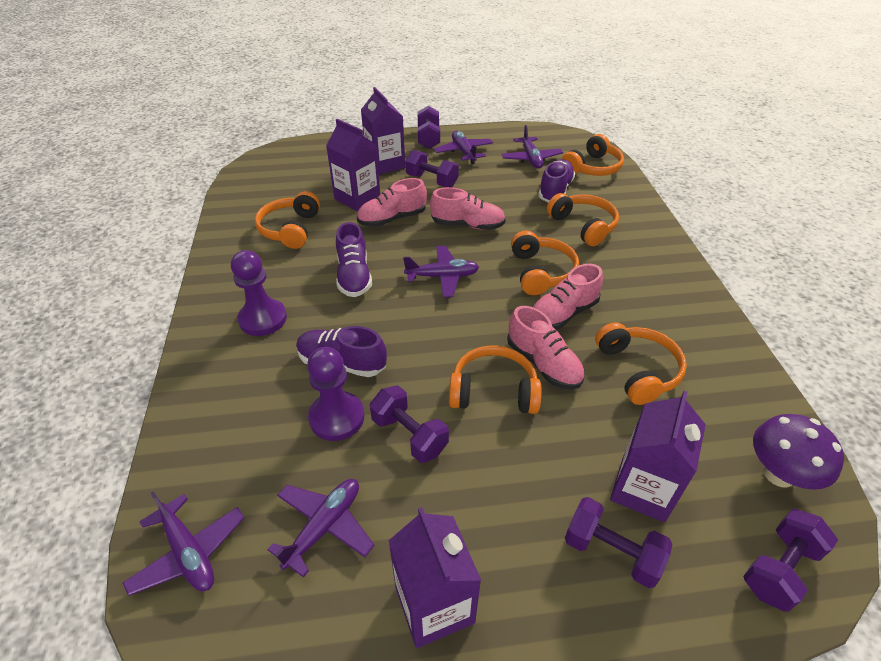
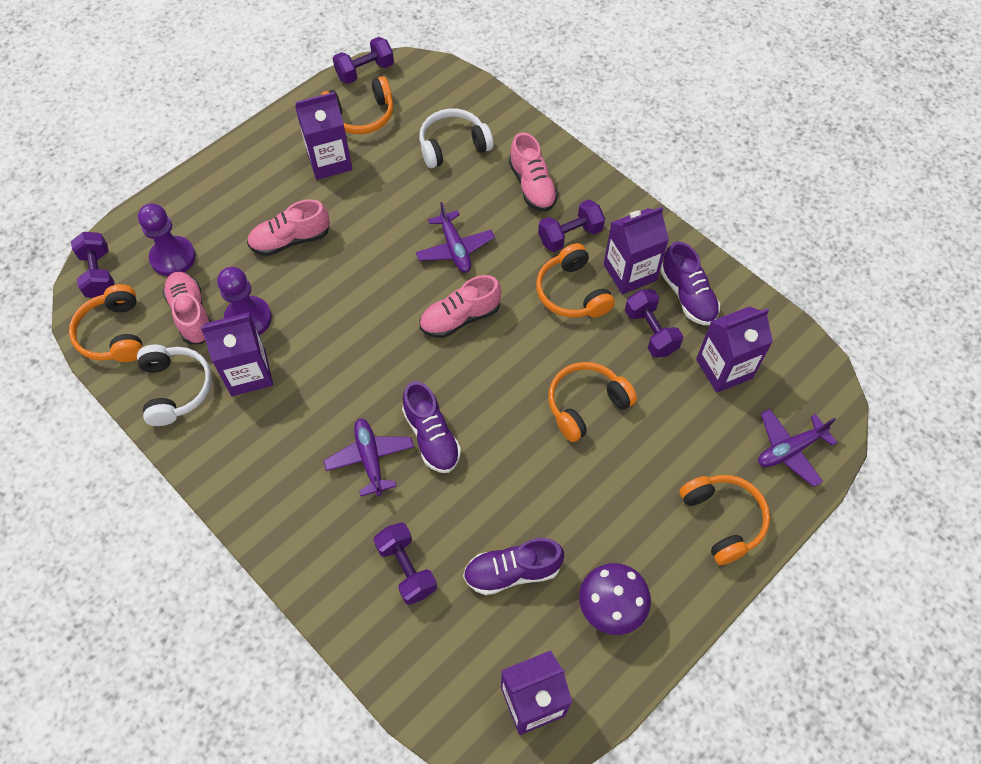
orange headphones: 6 -> 5
purple carton: 4 -> 5
purple plane: 5 -> 3
white headphones: 0 -> 2

